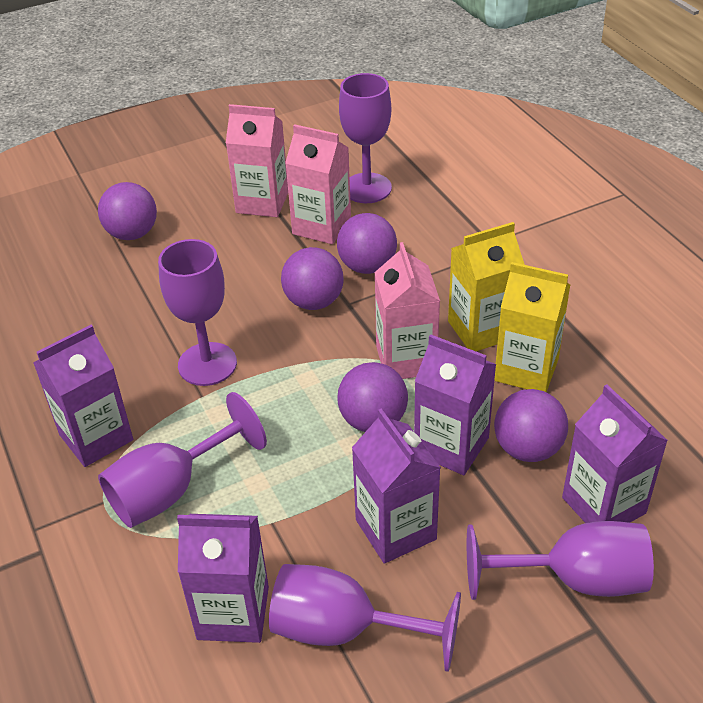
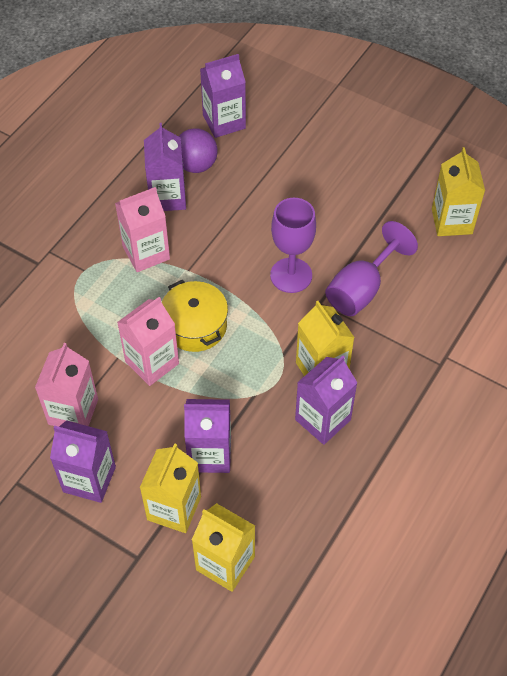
purple ball: 5 -> 1
purple goblet: 5 -> 2
yellow carton: 2 -> 4
yellow pot: 0 -> 1

